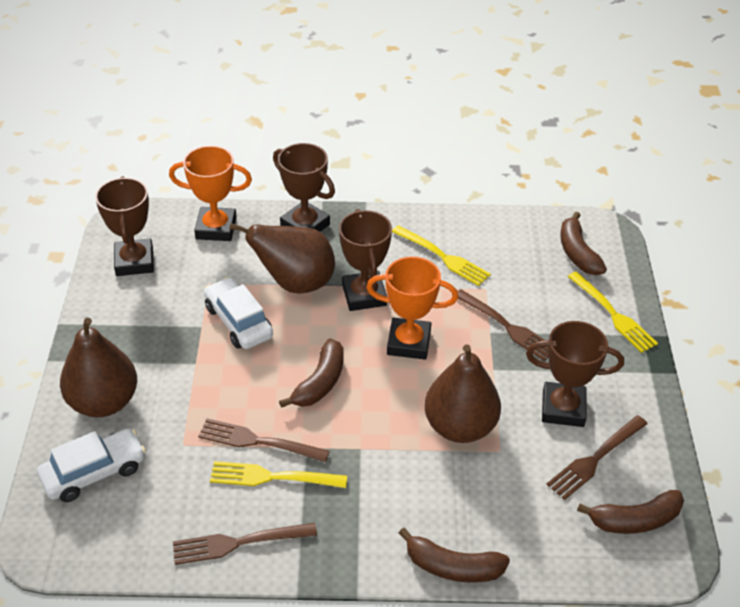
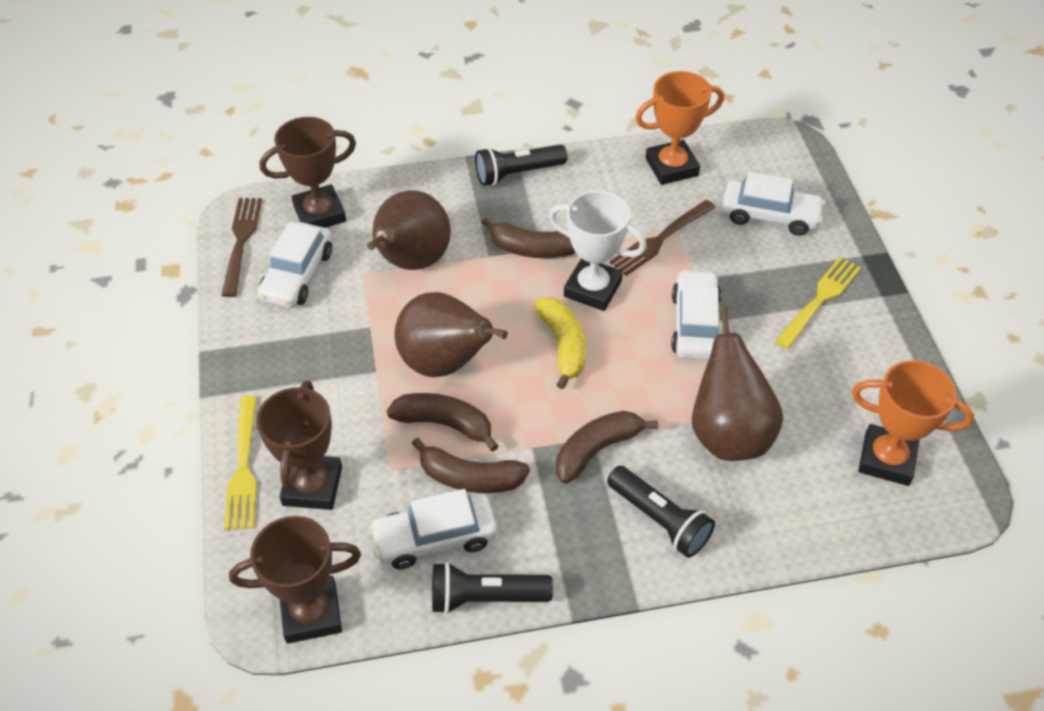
black flashlight: 0 -> 3
brown fork: 4 -> 2
brown trophy: 4 -> 3
white car: 2 -> 4
white trophy: 0 -> 1
yellow banana: 0 -> 1
yellow fork: 3 -> 2

